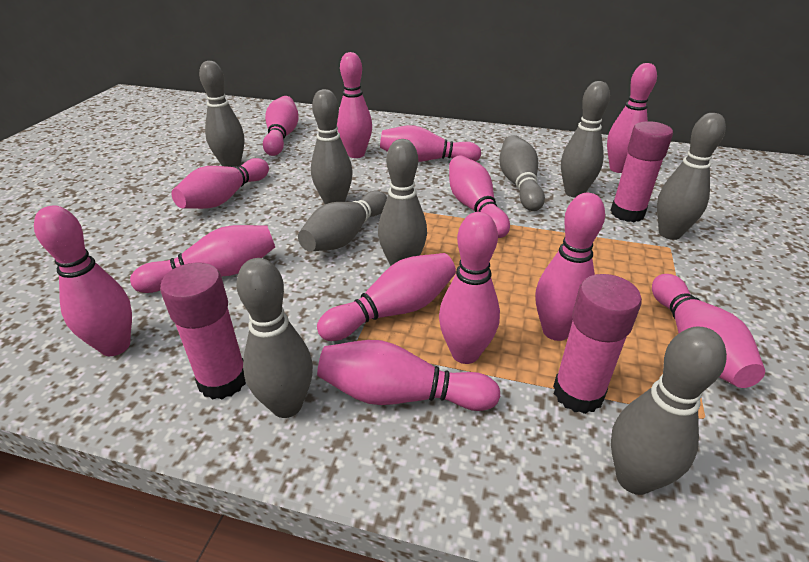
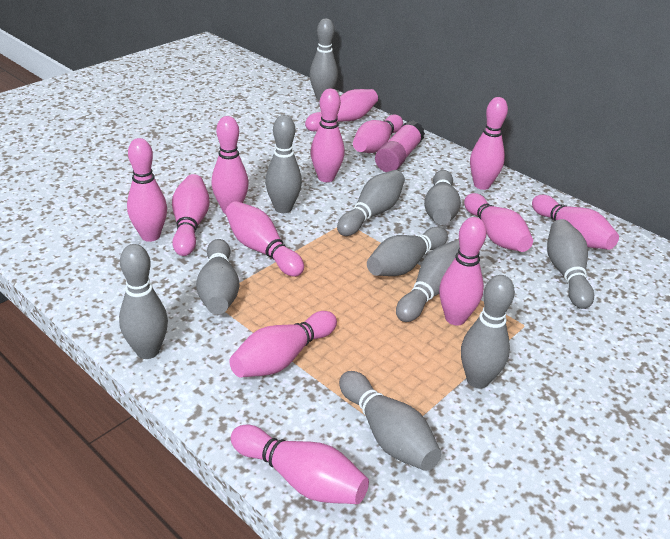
grey bowling pin: 9 -> 11
pink glue stick: 3 -> 1

